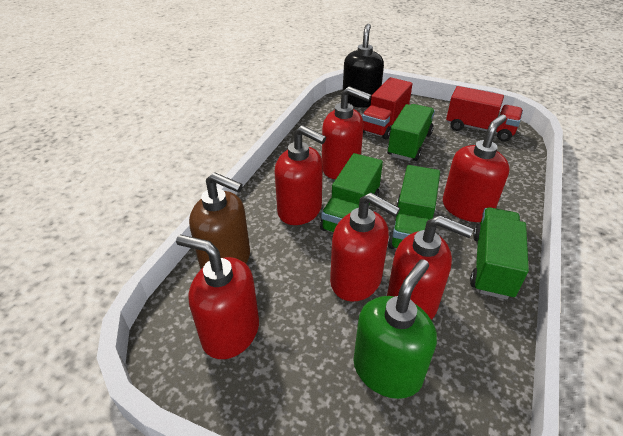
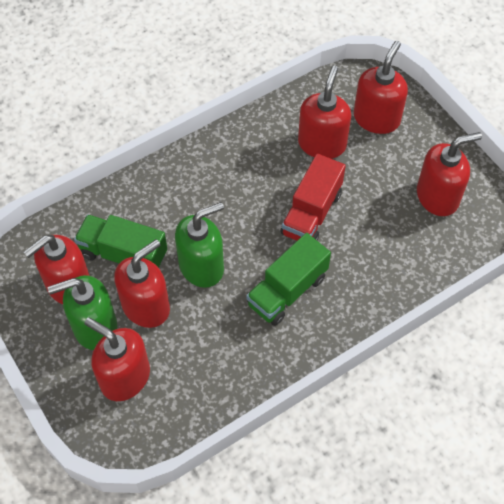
black soap dispenser: 1 -> 0
brown soap dispenser: 1 -> 0
green soap dispenser: 1 -> 2
green truck: 4 -> 2
red truck: 2 -> 1

